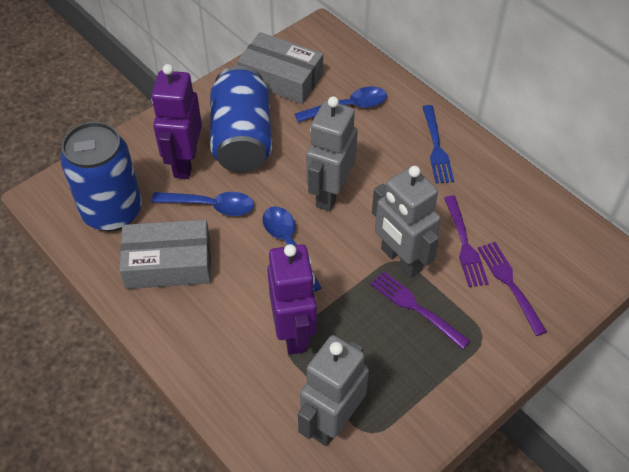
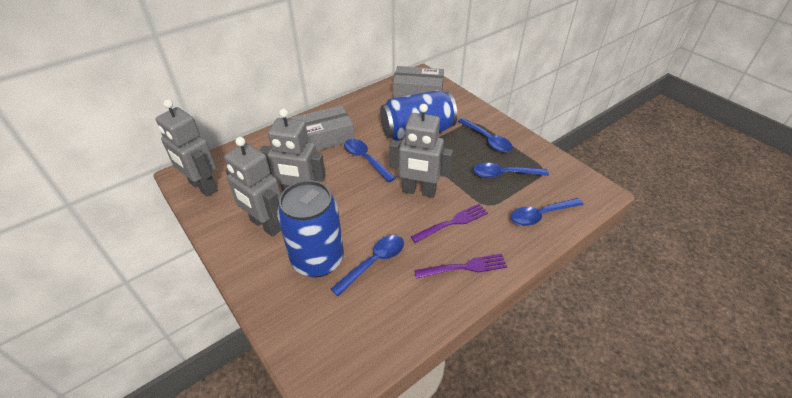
blue fork: 1 -> 0
blue spoon: 3 -> 5
grey robot: 3 -> 4
purple fork: 3 -> 2
purple robot: 2 -> 0

